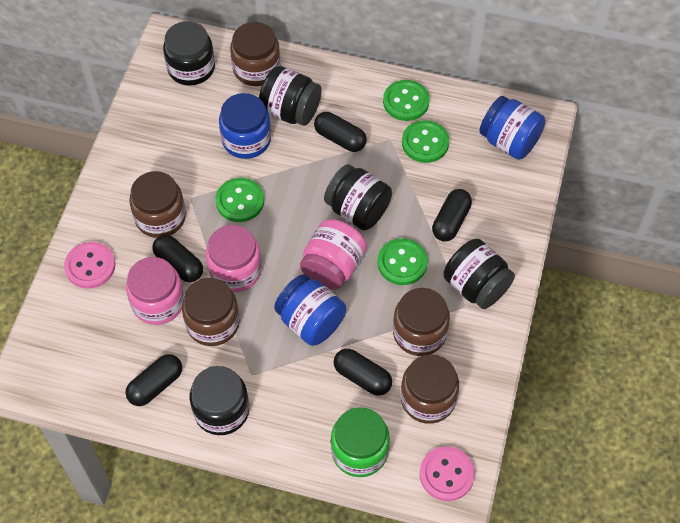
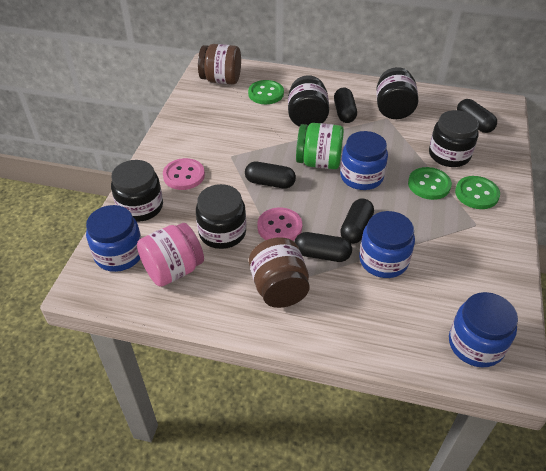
blue jar: 3 -> 4
brown jar: 5 -> 2
green button: 4 -> 3
pink jar: 3 -> 1

